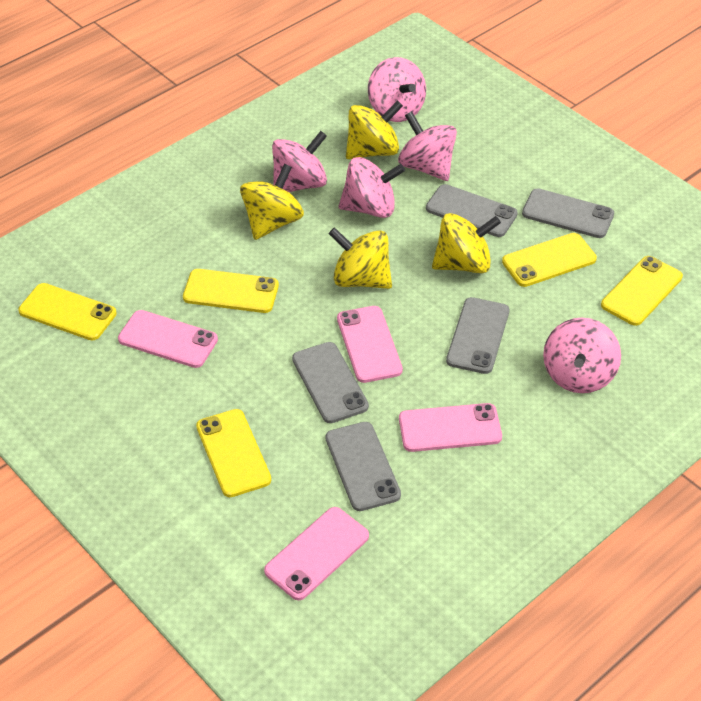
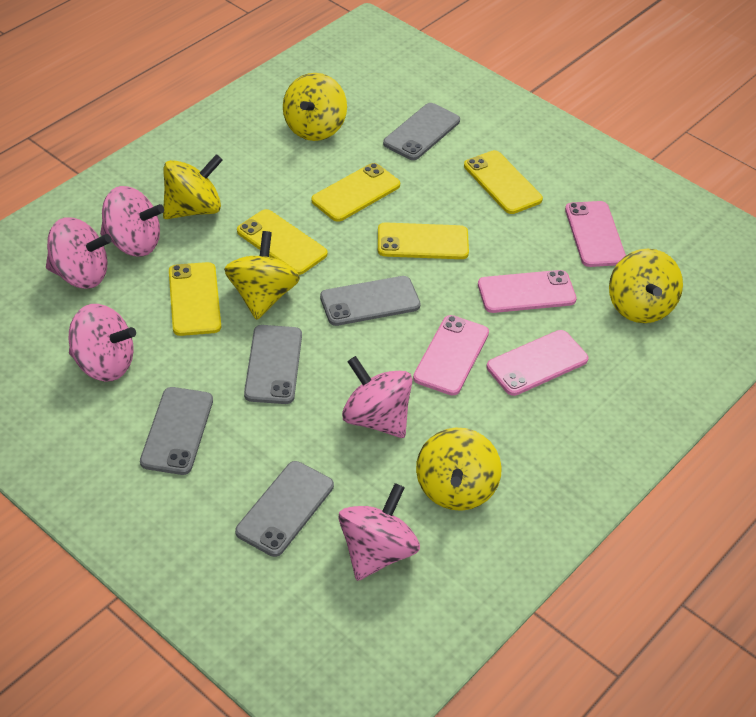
yellow spinning top: 4 -> 5

